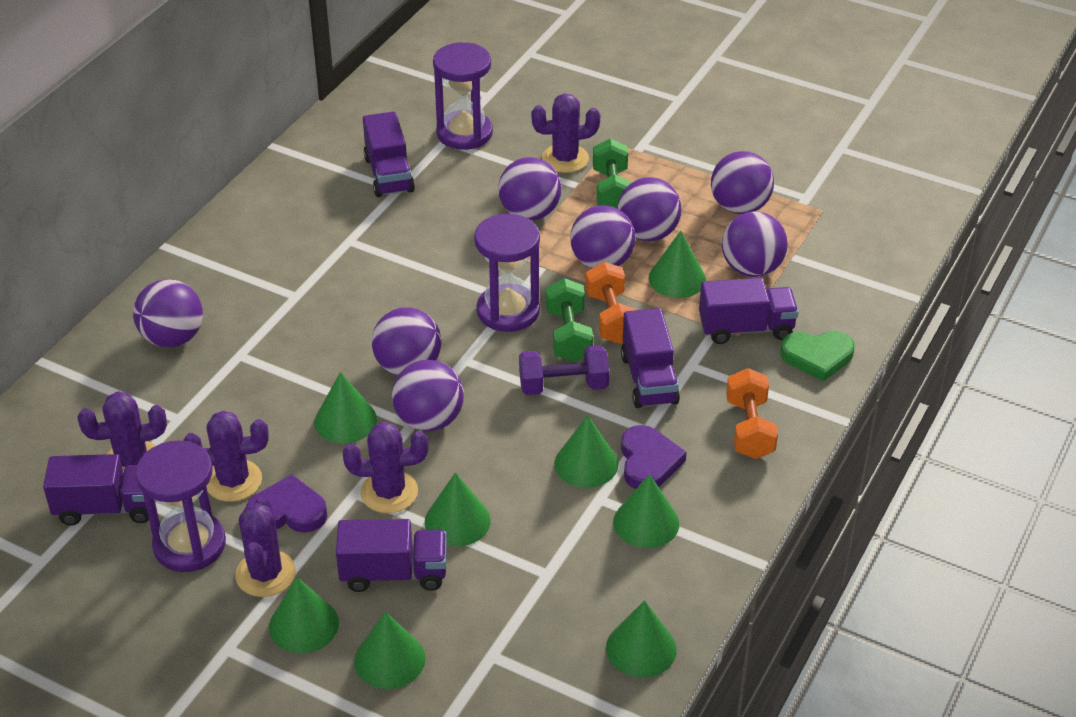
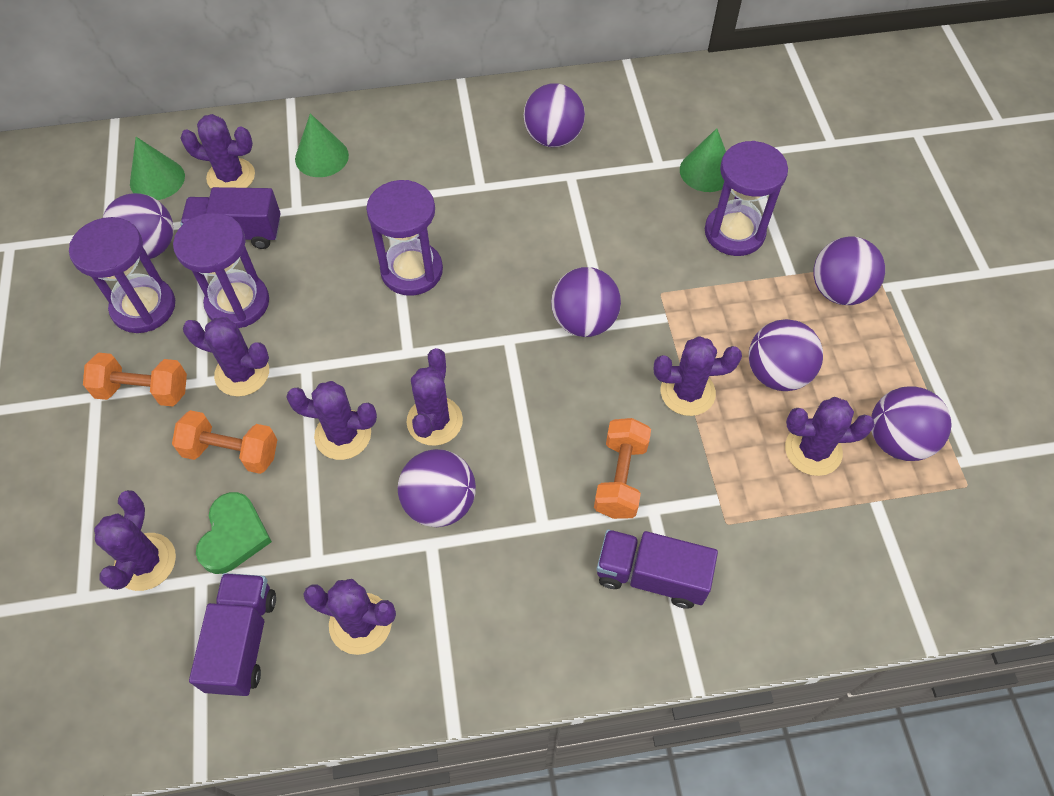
green cone: 8 -> 3
green dumbbell: 2 -> 0
orange dumbbell: 2 -> 3
purple ball: 8 -> 7
purple cactus: 5 -> 8
purple dumbbell: 1 -> 0
purple heart: 2 -> 0
purple hourglass: 3 -> 4
purple truck: 5 -> 3

